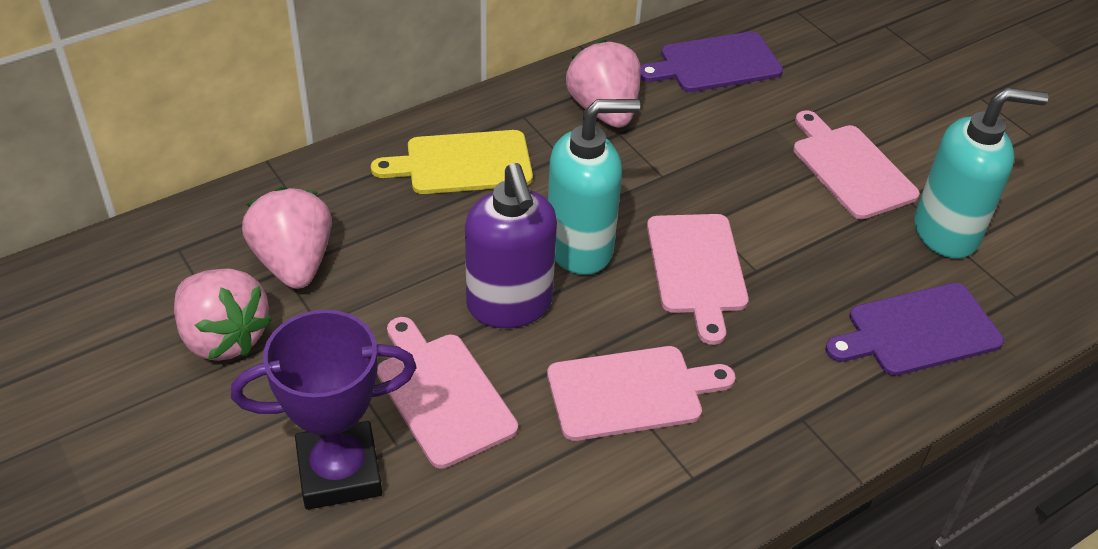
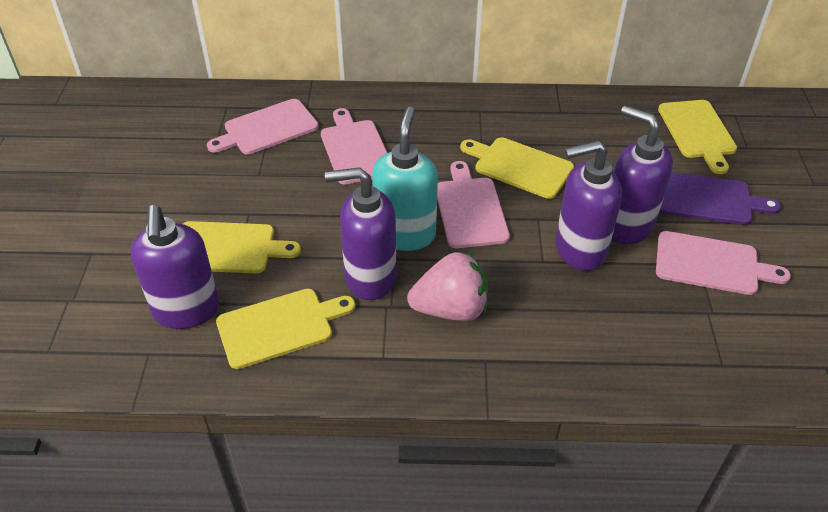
pink strawberry: 3 -> 1
purple cutting board: 2 -> 1
purple soap dispenser: 1 -> 4
purple trophy: 1 -> 0
turquoise soap dispenser: 2 -> 1
yellow cutting board: 1 -> 4

